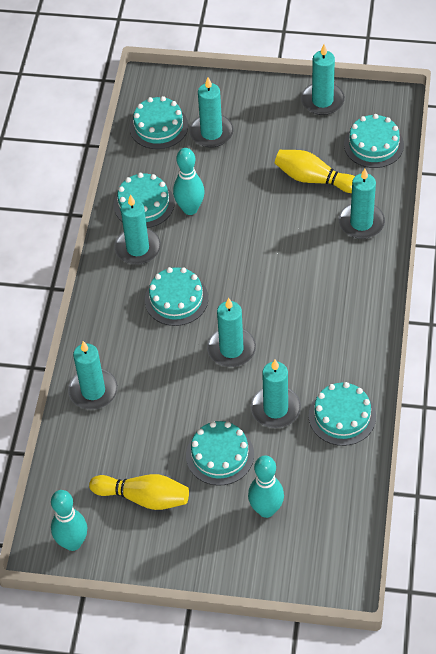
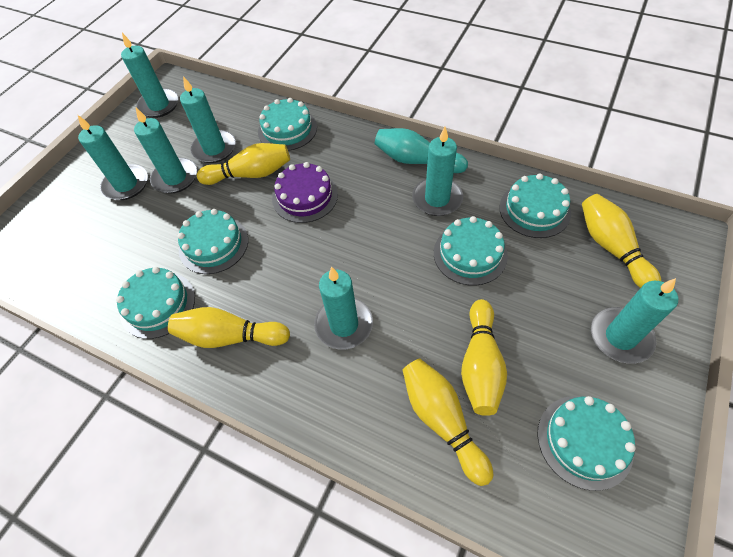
purple cake: 0 -> 1
turquoise bowling pin: 3 -> 1
yellow bowling pin: 2 -> 5

